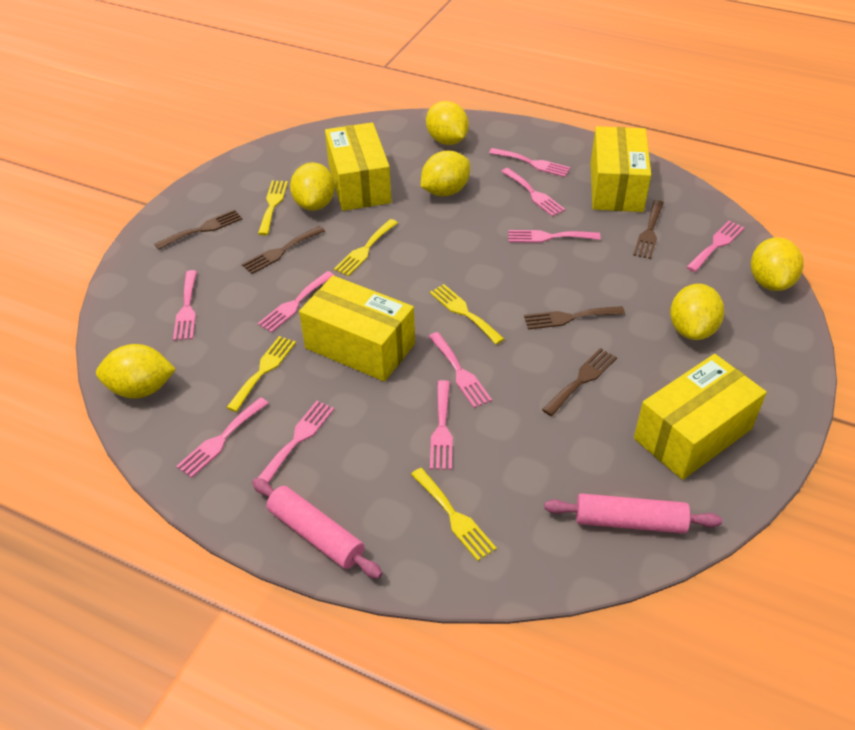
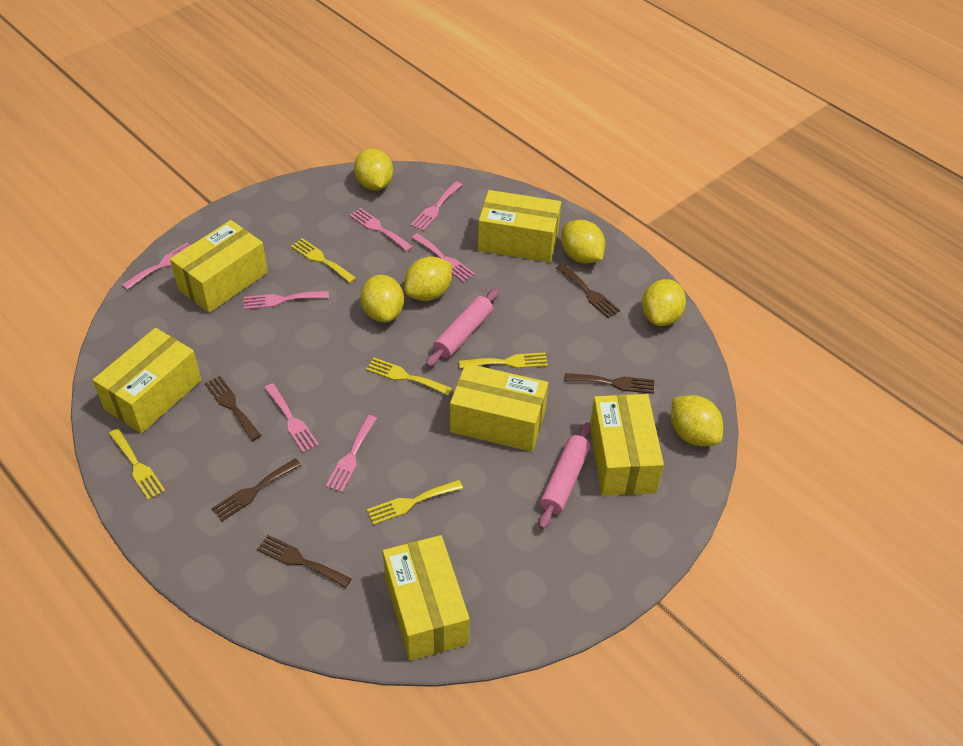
pink fork: 10 -> 7
yellow box: 4 -> 6

